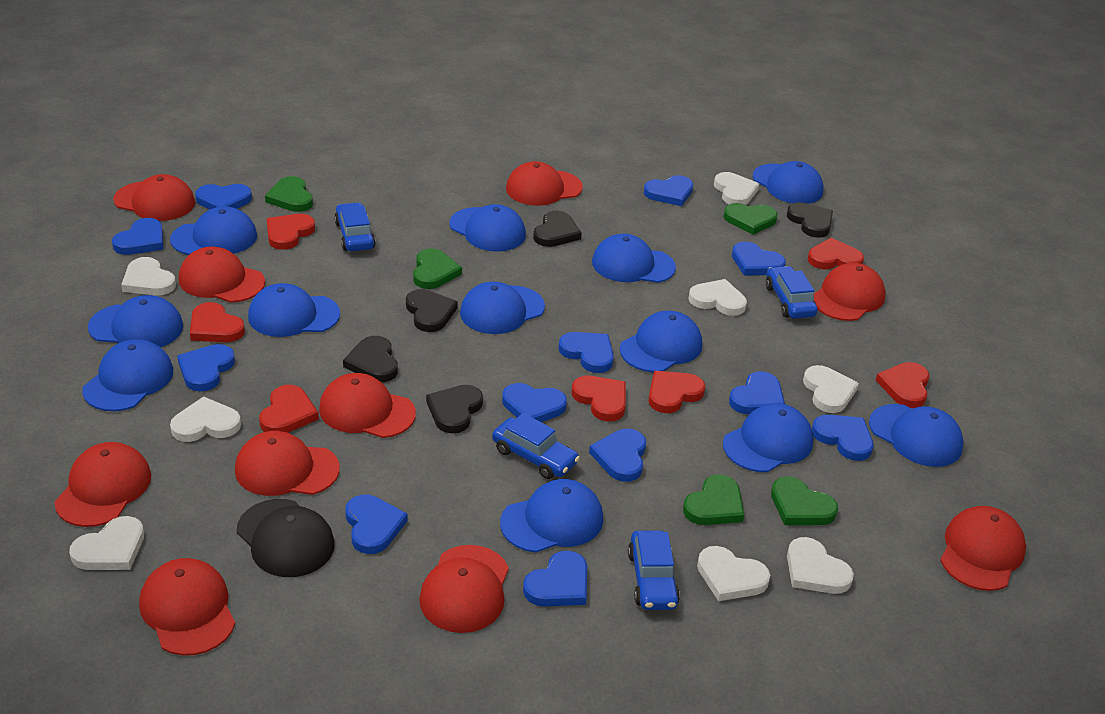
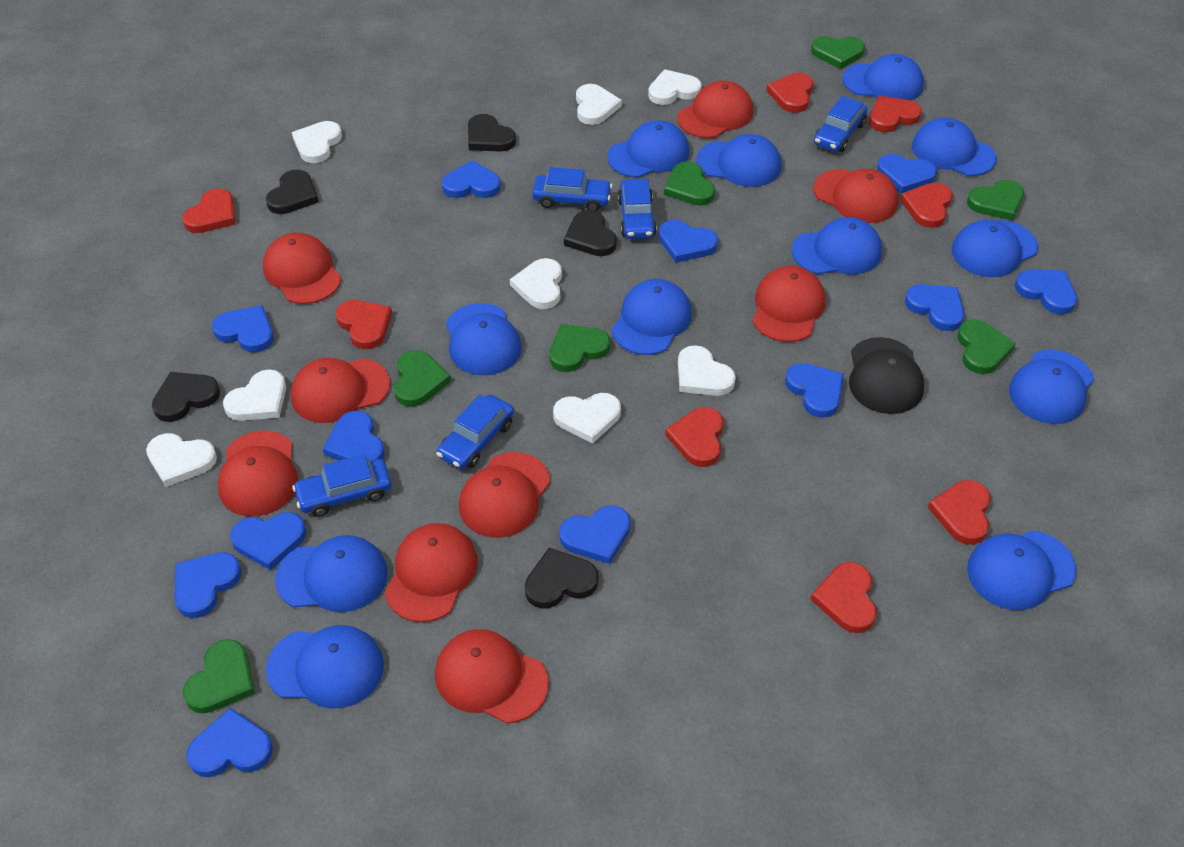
blue car: 4 -> 5
green heart: 5 -> 7
red cap: 10 -> 9
red heart: 7 -> 8

